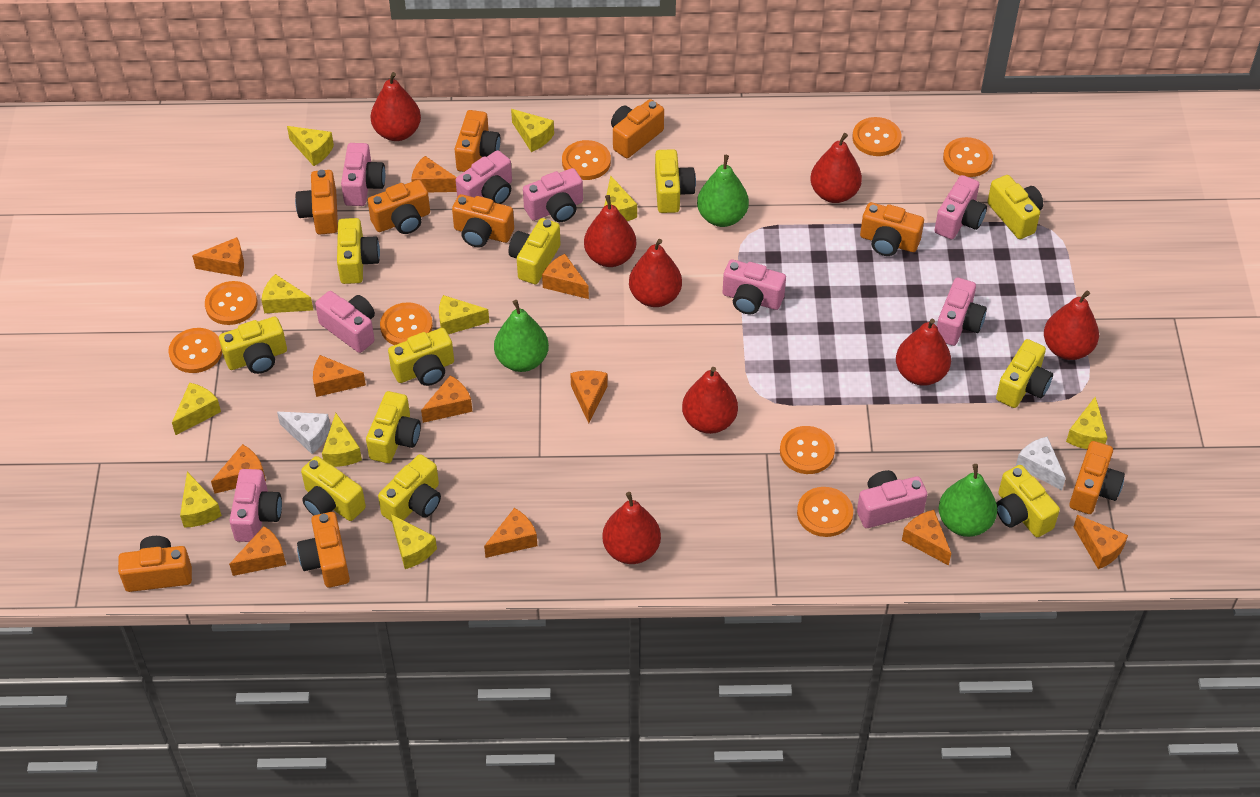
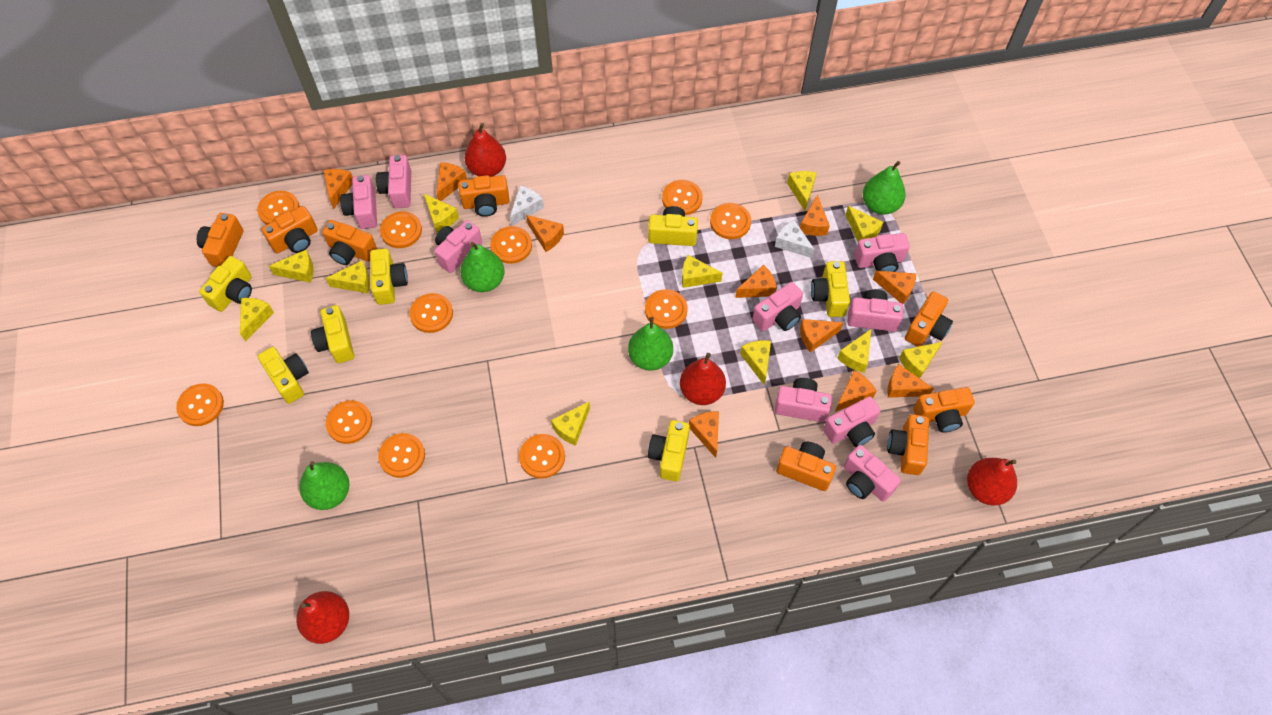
green pear: 3 -> 4
orange button: 8 -> 11
orange camera: 9 -> 8
orange cheese: 11 -> 10
red pear: 8 -> 4
yellow camera: 11 -> 7
yellow cheese: 10 -> 11

